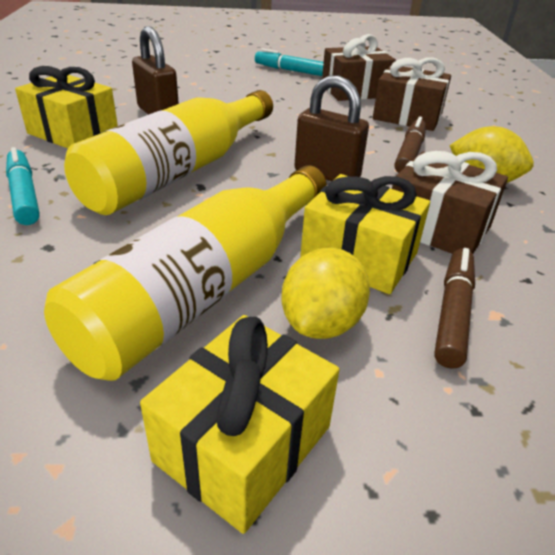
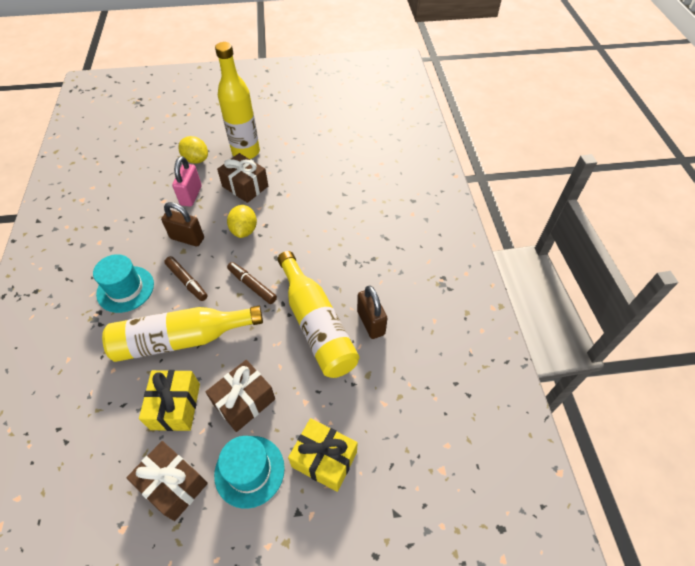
pink padlock: 0 -> 1
turquoise hat: 0 -> 2
turquoise marker: 2 -> 0
yellow bottle: 2 -> 3
yellow gift: 3 -> 2

